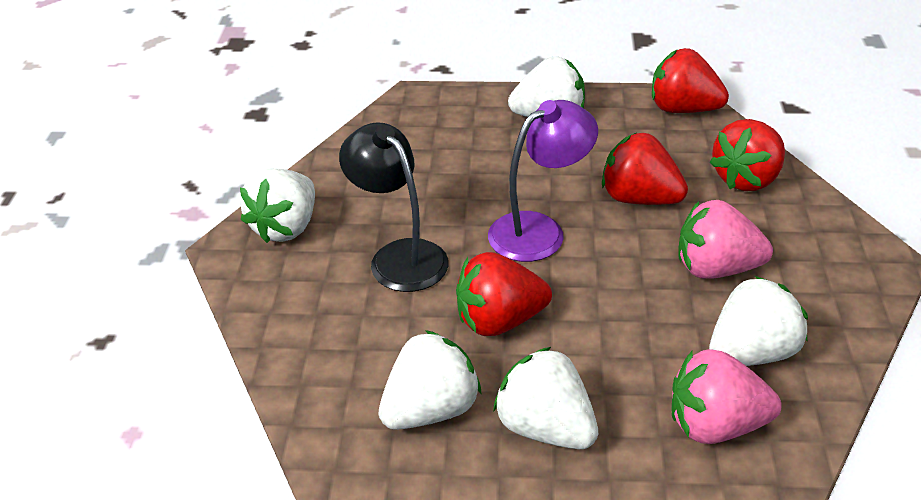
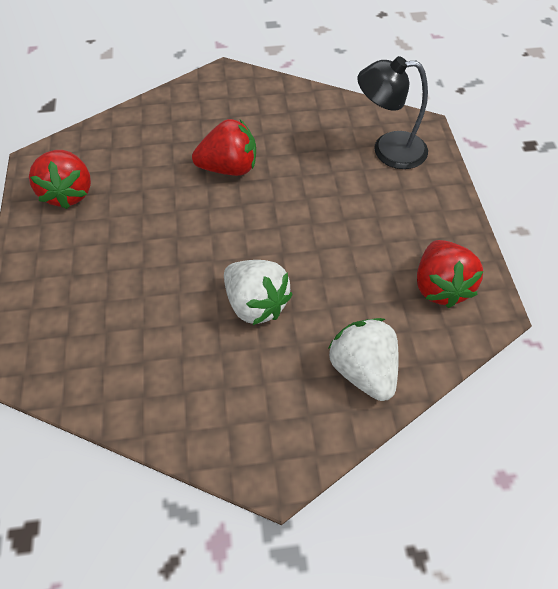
pink strawberry: 2 -> 0
purple lamp: 1 -> 0
red strawberry: 4 -> 3
white strawberry: 5 -> 2

